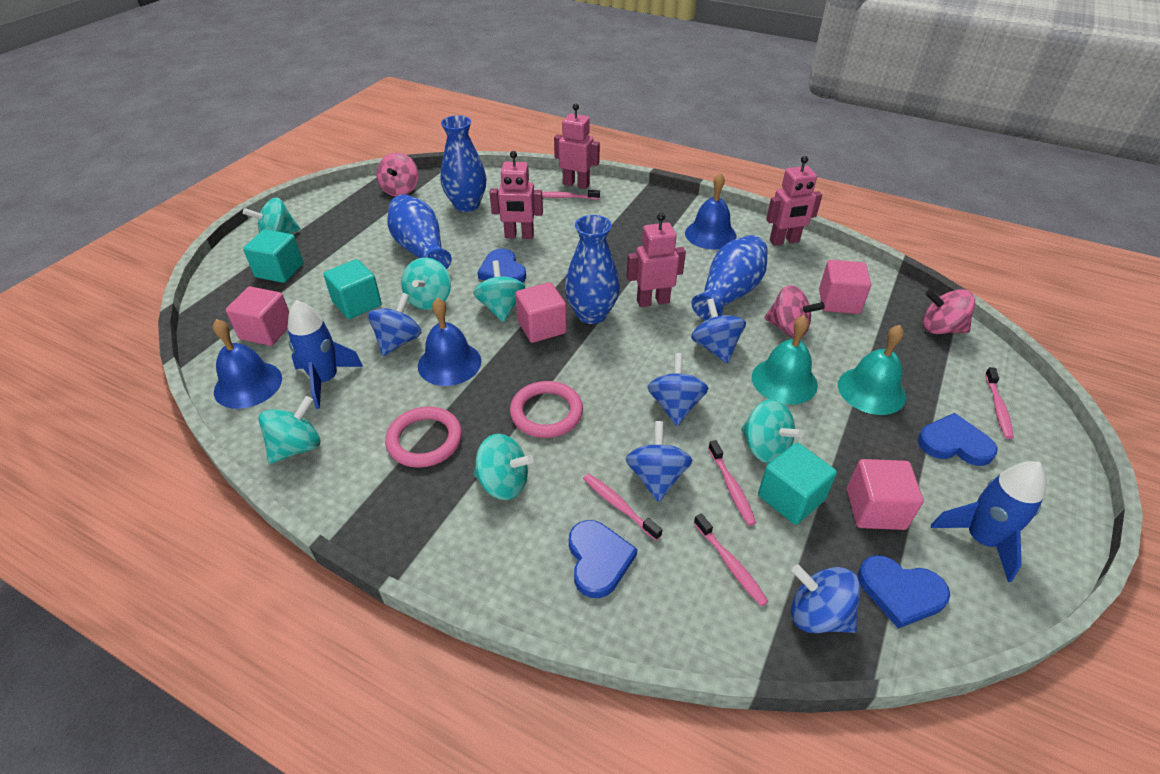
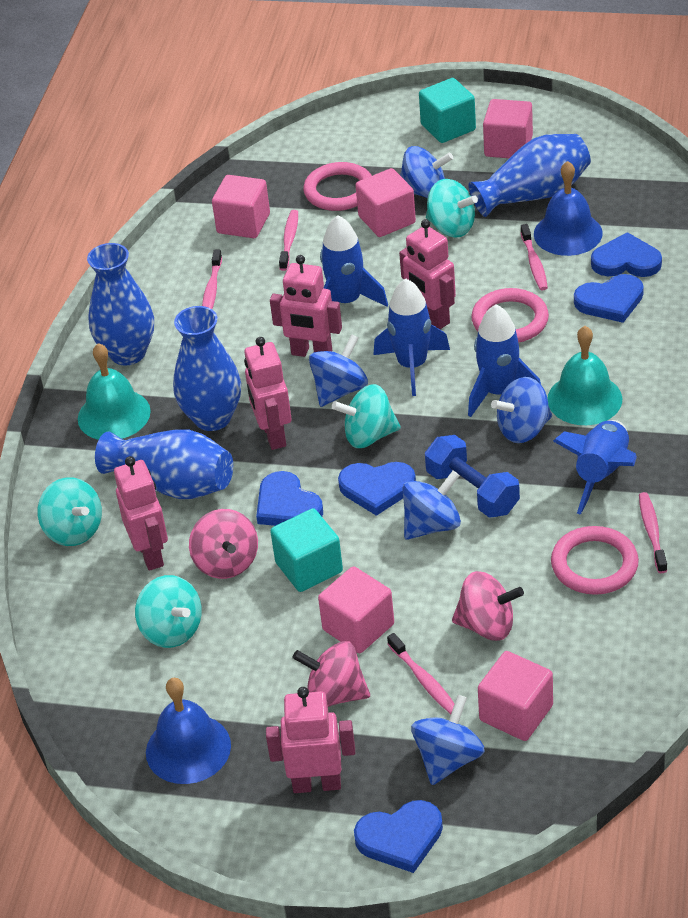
blue bell: 3 -> 2
blue dumbbell: 0 -> 1
blue heart: 4 -> 5
blue rocket: 2 -> 4
pink cube: 4 -> 5
pink ring: 2 -> 3
pink robot: 4 -> 5
turquoise cube: 3 -> 2
turquoise spinning top: 6 -> 4

